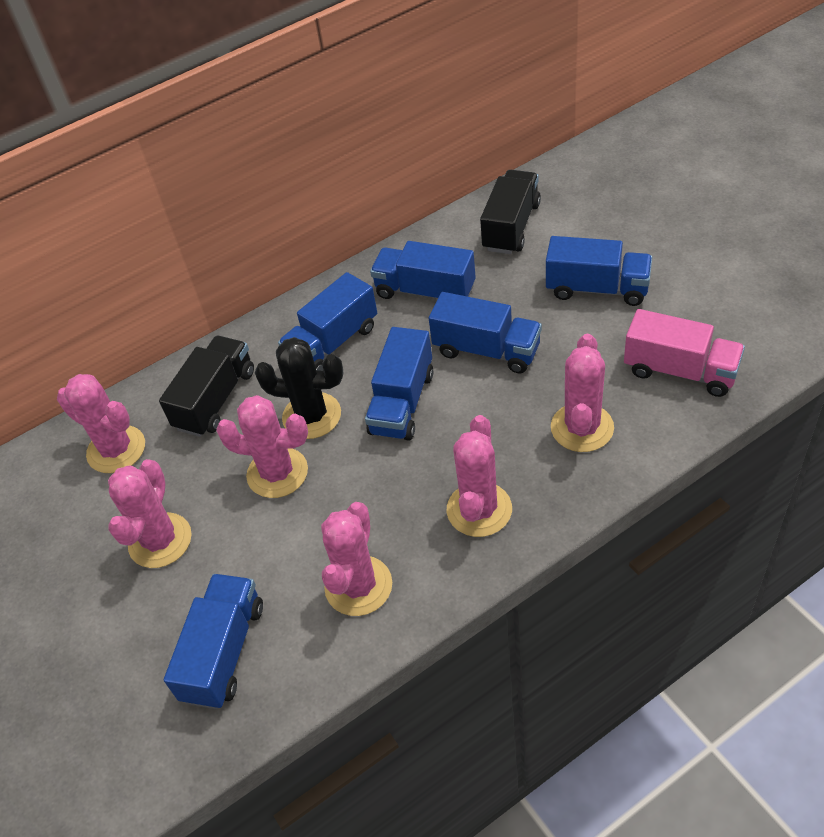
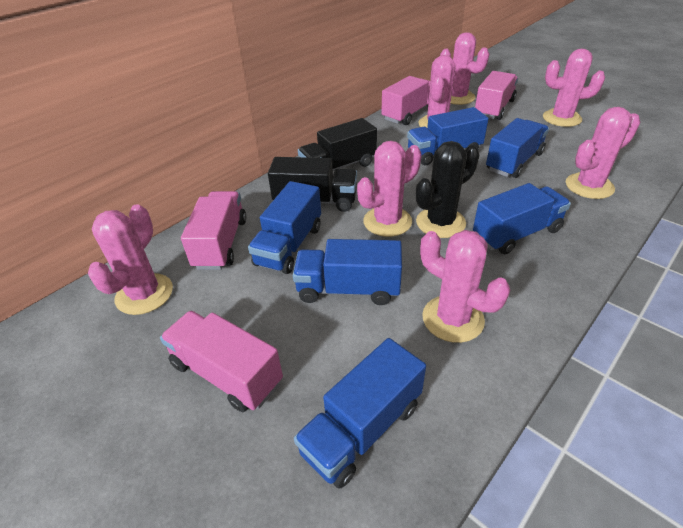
pink cactus: 6 -> 7
pink truck: 1 -> 4

